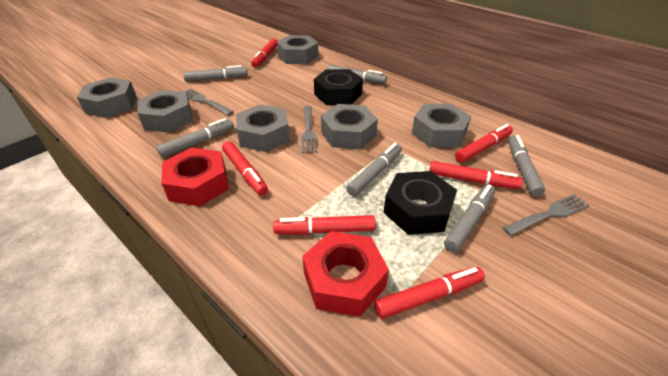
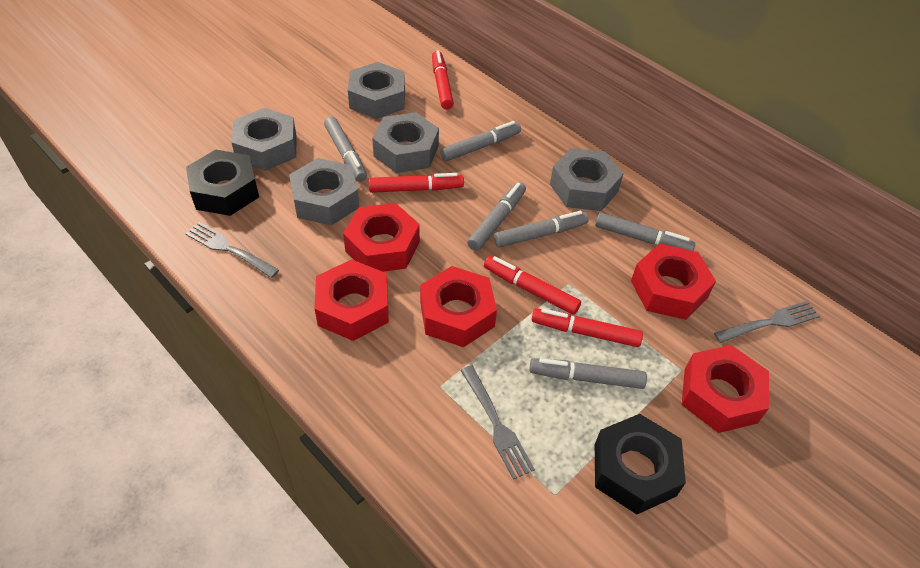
grey nut: 6 -> 5
red marker: 6 -> 4
red nut: 2 -> 5

